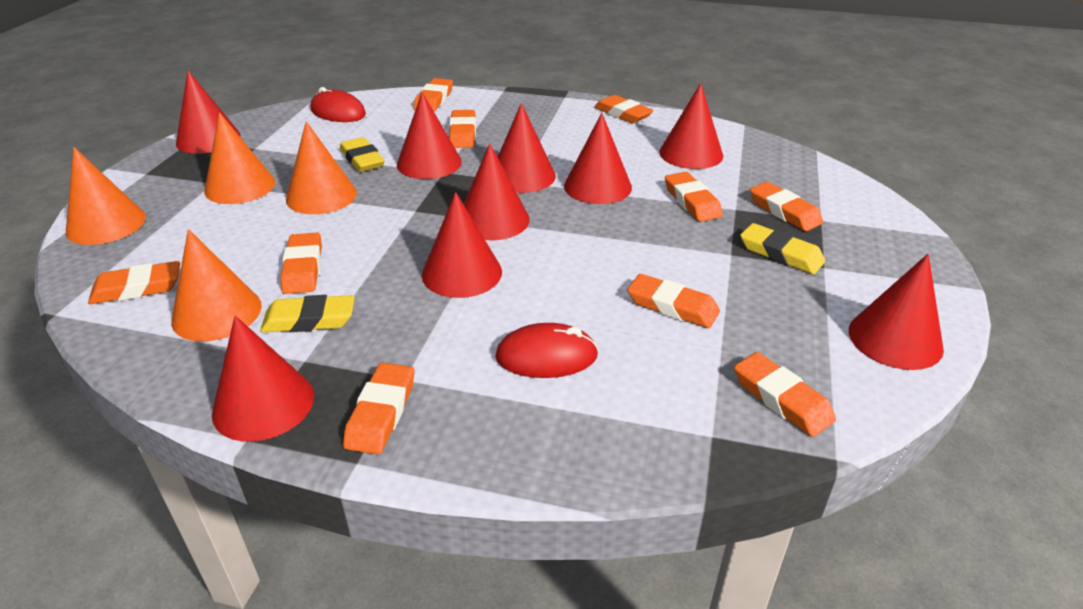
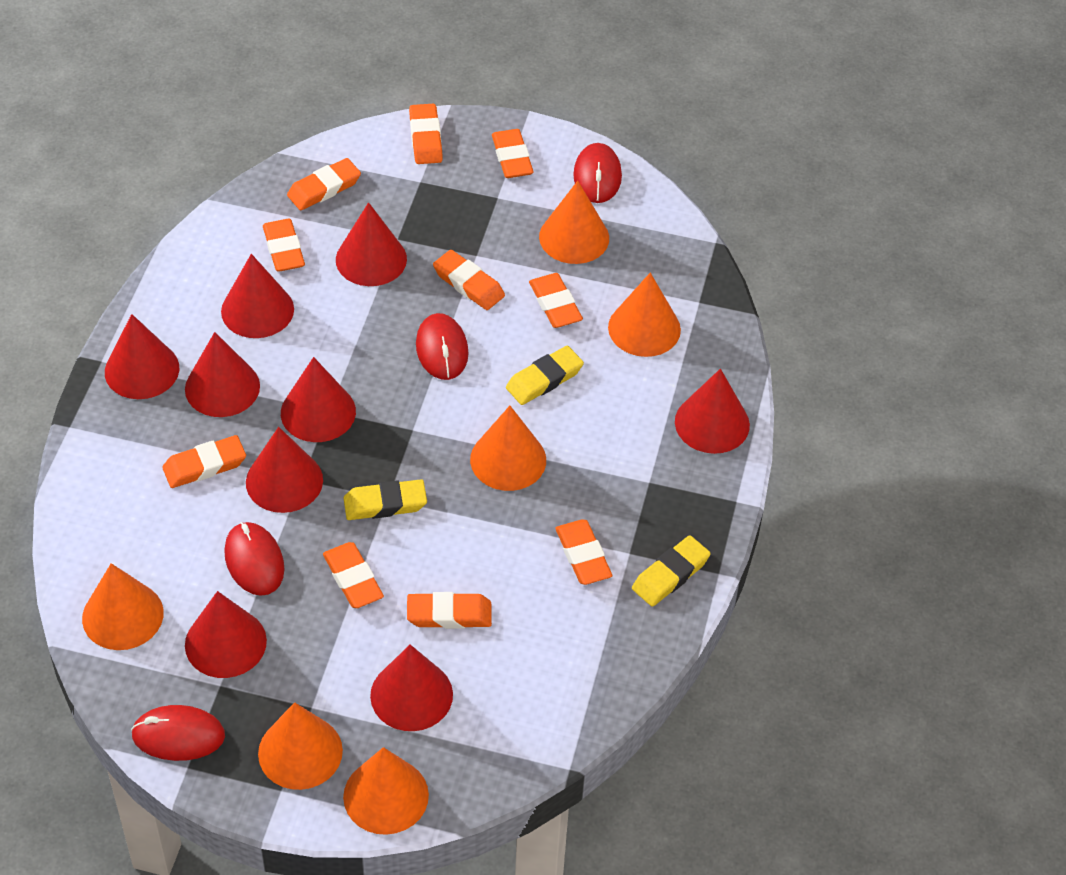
orange cone: 4 -> 6
red mouse: 2 -> 4

